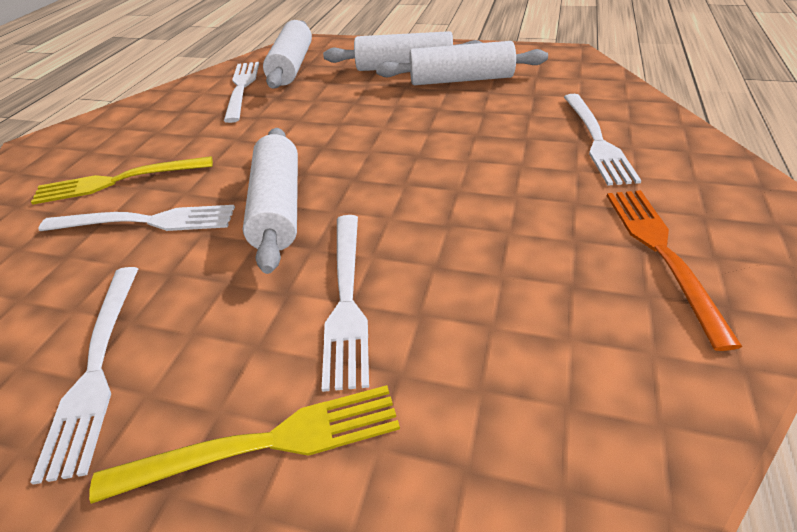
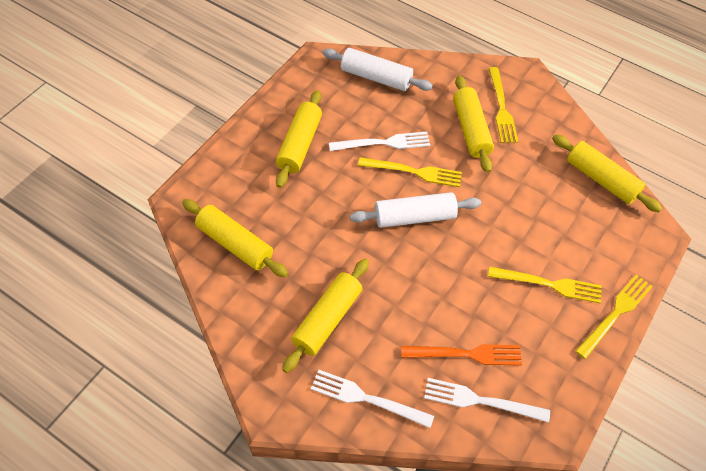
white fork: 5 -> 3
white rolling pin: 4 -> 2
yellow fork: 2 -> 4
yellow rolling pin: 0 -> 5

